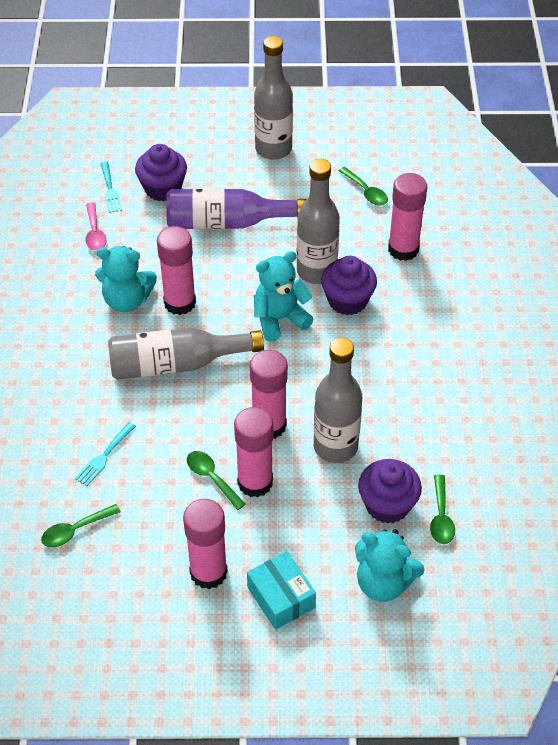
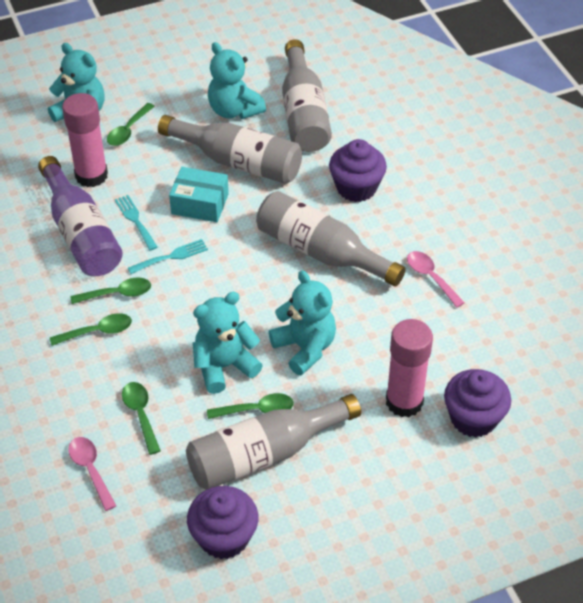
green spoon: 4 -> 5
pink glue stick: 5 -> 2
pink spoon: 1 -> 2
turquoise teddy bear: 3 -> 4

